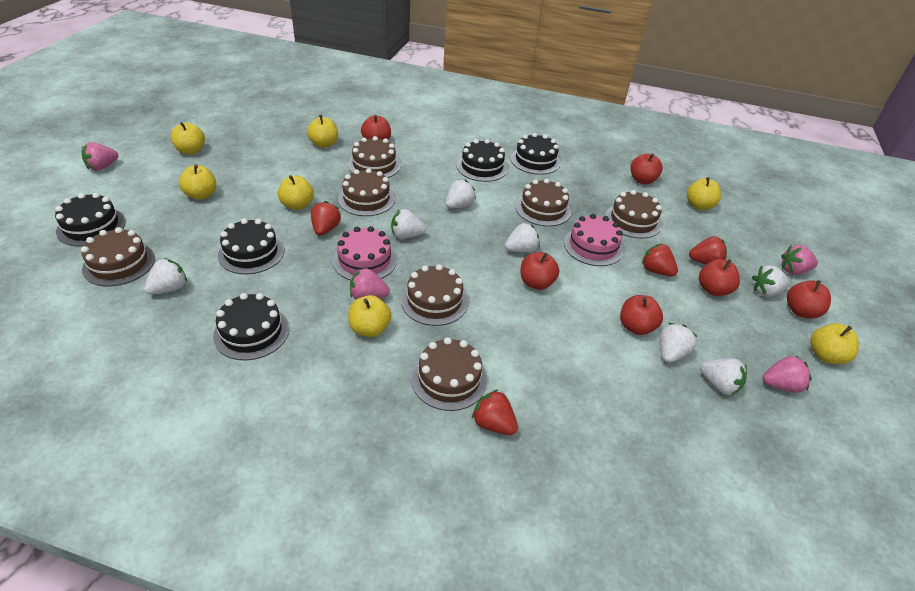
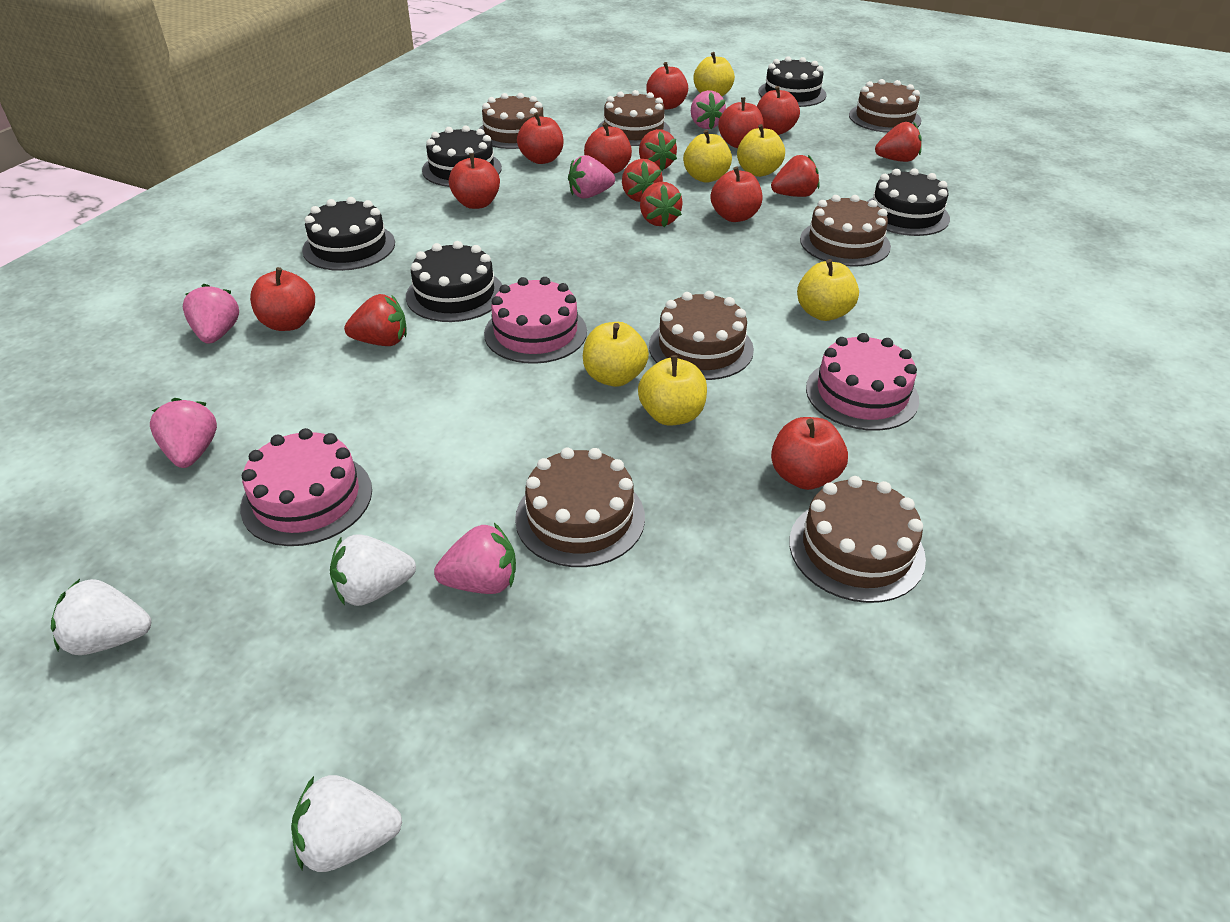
pink cake: 2 -> 3
pink strawberry: 4 -> 5
red apple: 6 -> 9
red strawberry: 4 -> 6
white strawberry: 7 -> 3
yellow apple: 7 -> 6

